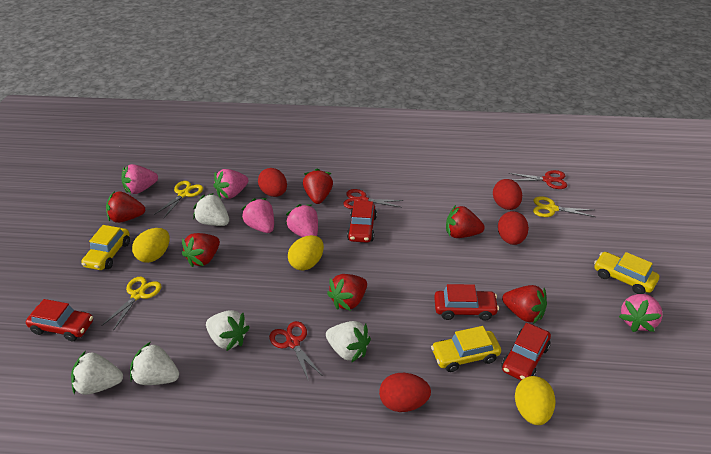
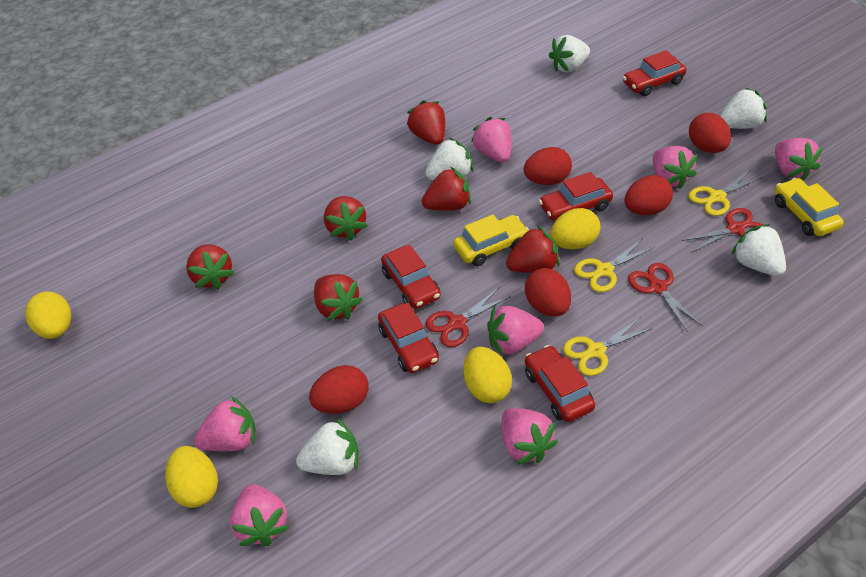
pink strawberry: 5 -> 7
red car: 4 -> 5
red egg: 4 -> 5
yellow car: 3 -> 2
yellow egg: 3 -> 4

